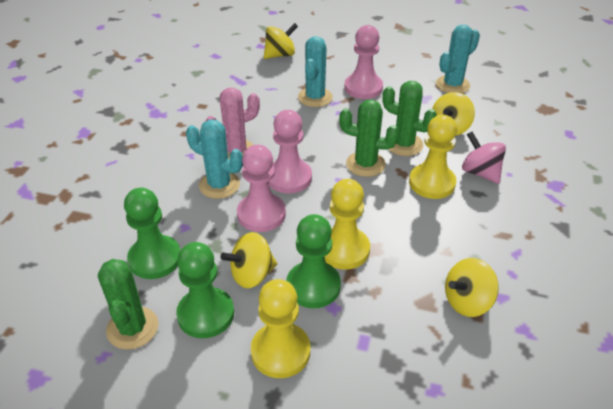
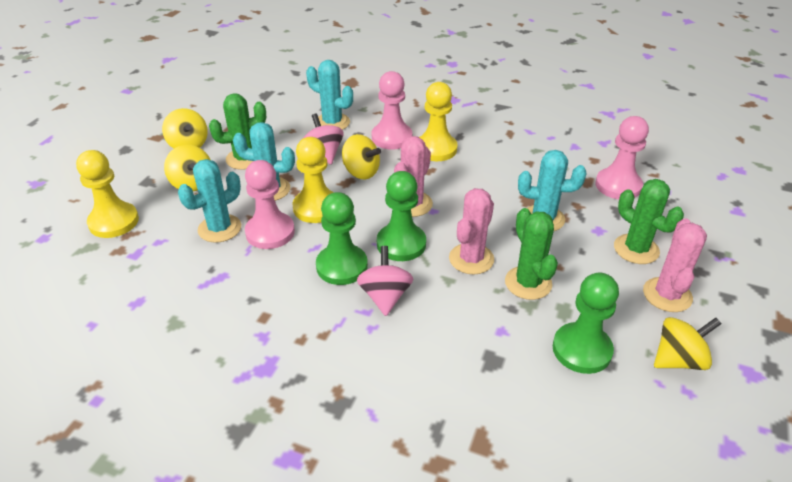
pink cactus: 1 -> 3
pink spinning top: 1 -> 2
turquoise cactus: 3 -> 4

